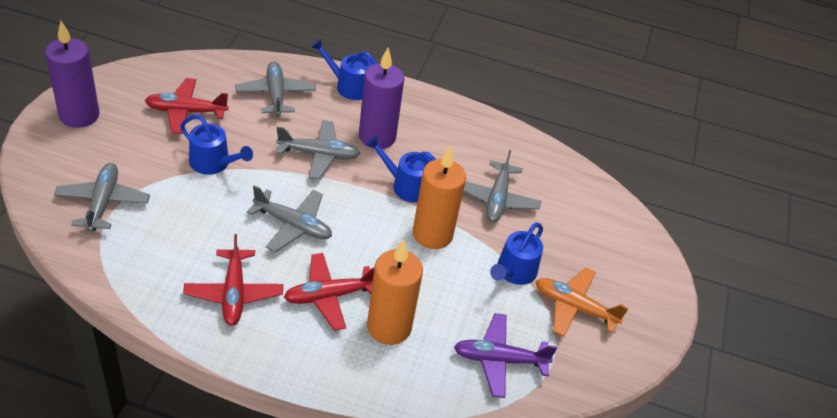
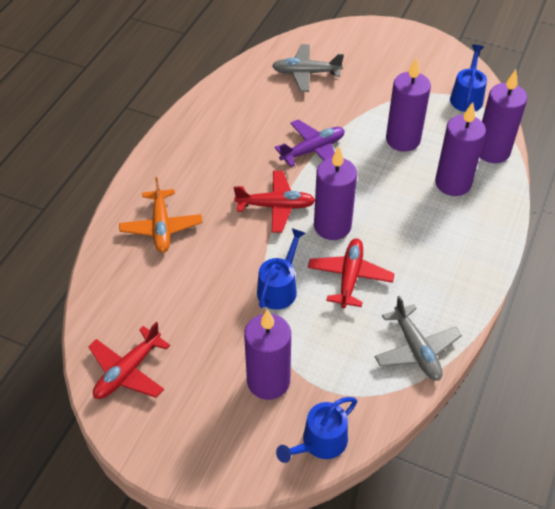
blue watering can: 4 -> 3
grey plane: 5 -> 2
orange candle: 2 -> 0
purple candle: 2 -> 5

